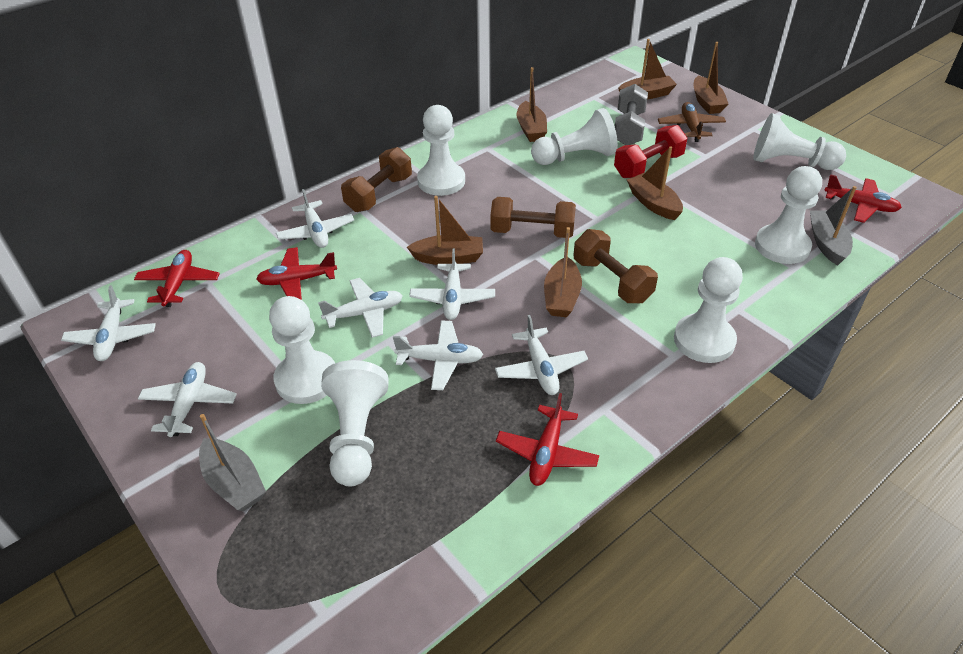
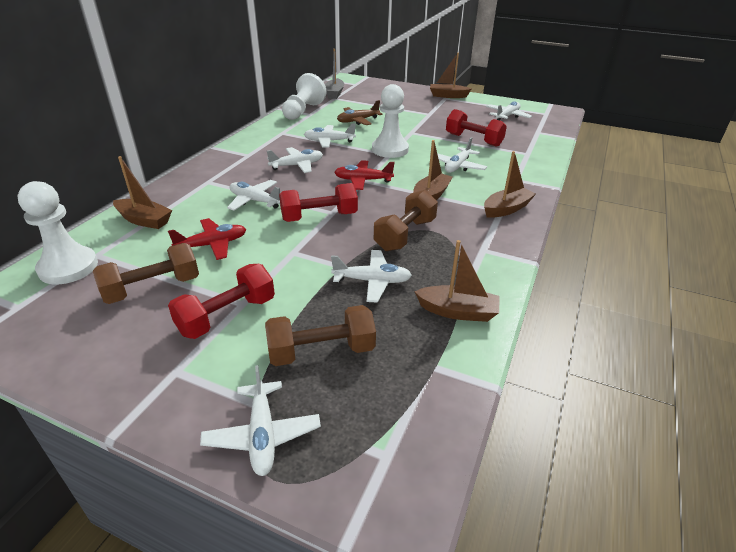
brown boat: 6 -> 5
grey boat: 2 -> 1
grey dumbbell: 1 -> 0
red dumbbell: 1 -> 3
red plane: 4 -> 2
white pawn: 7 -> 3

